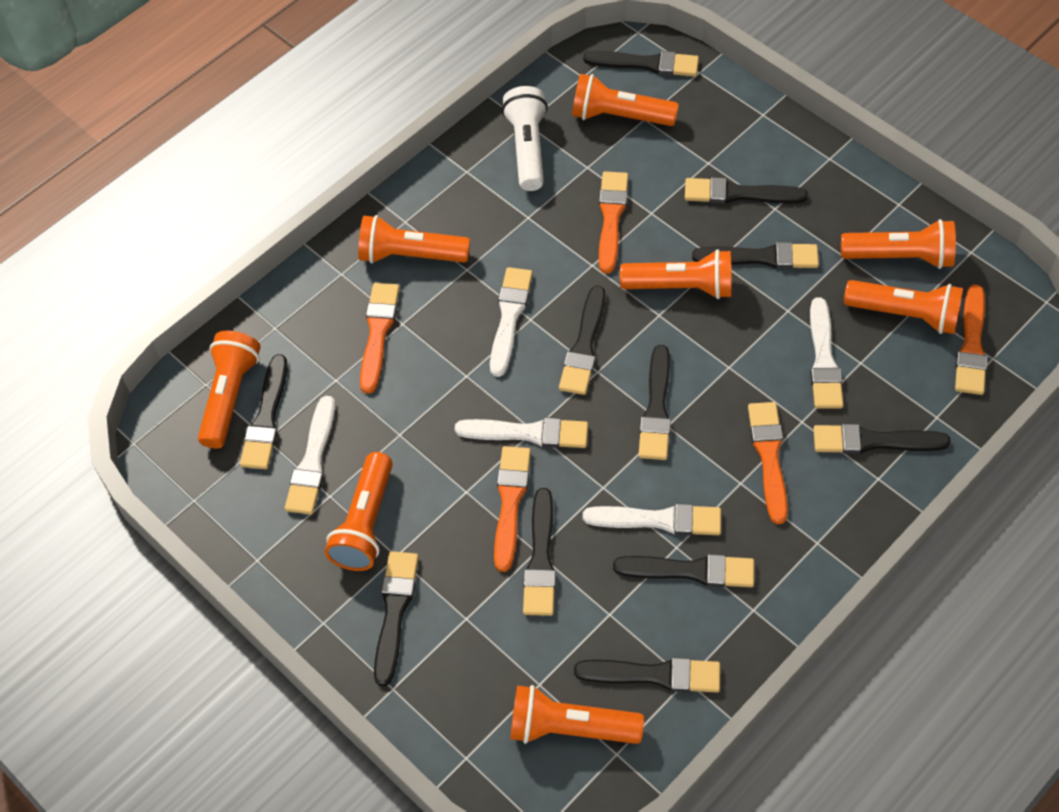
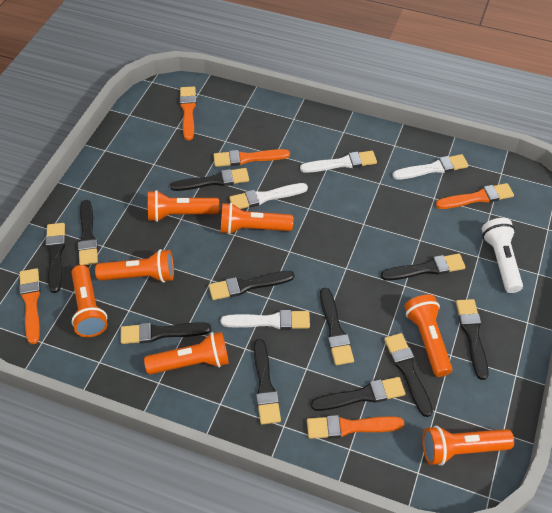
orange flashlight: 8 -> 7
white brush: 5 -> 4

